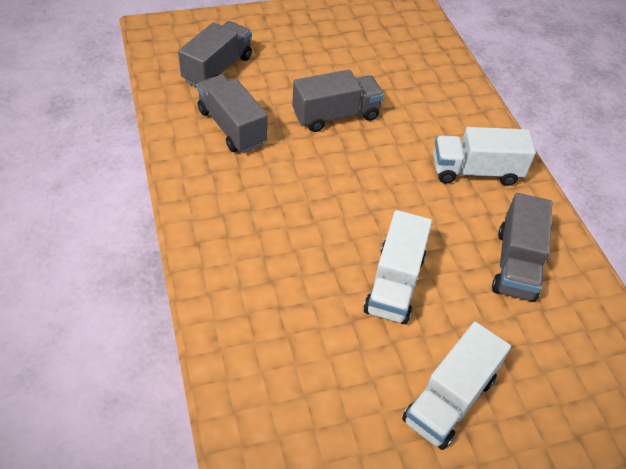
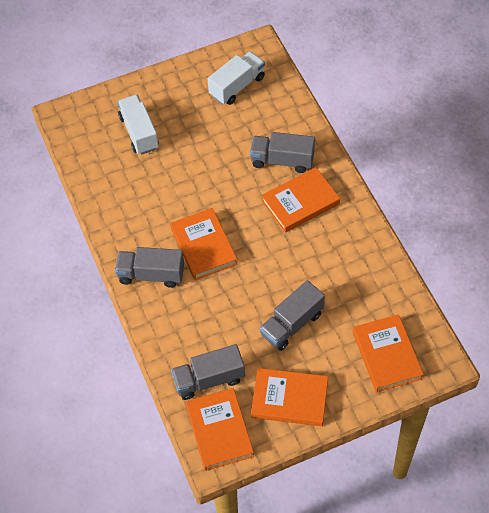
orange book: 0 -> 5
white truck: 3 -> 2

